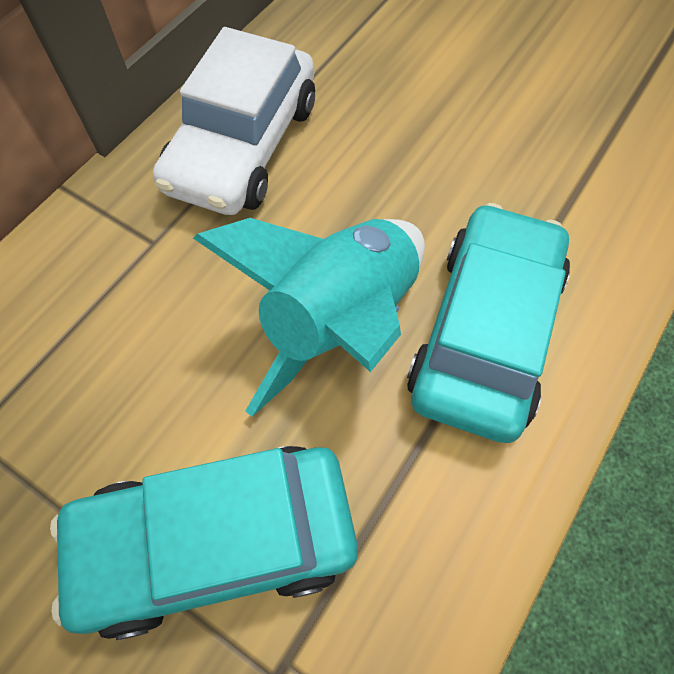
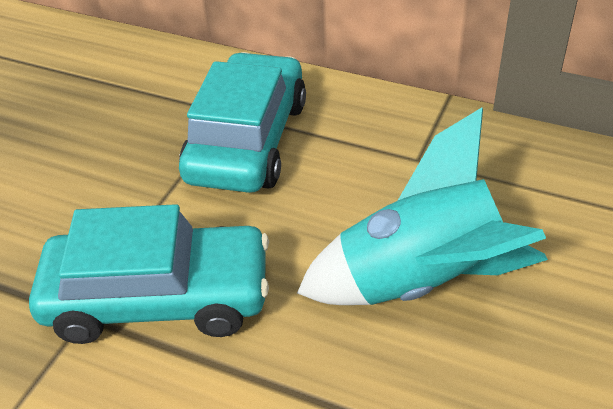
white car: 1 -> 0

